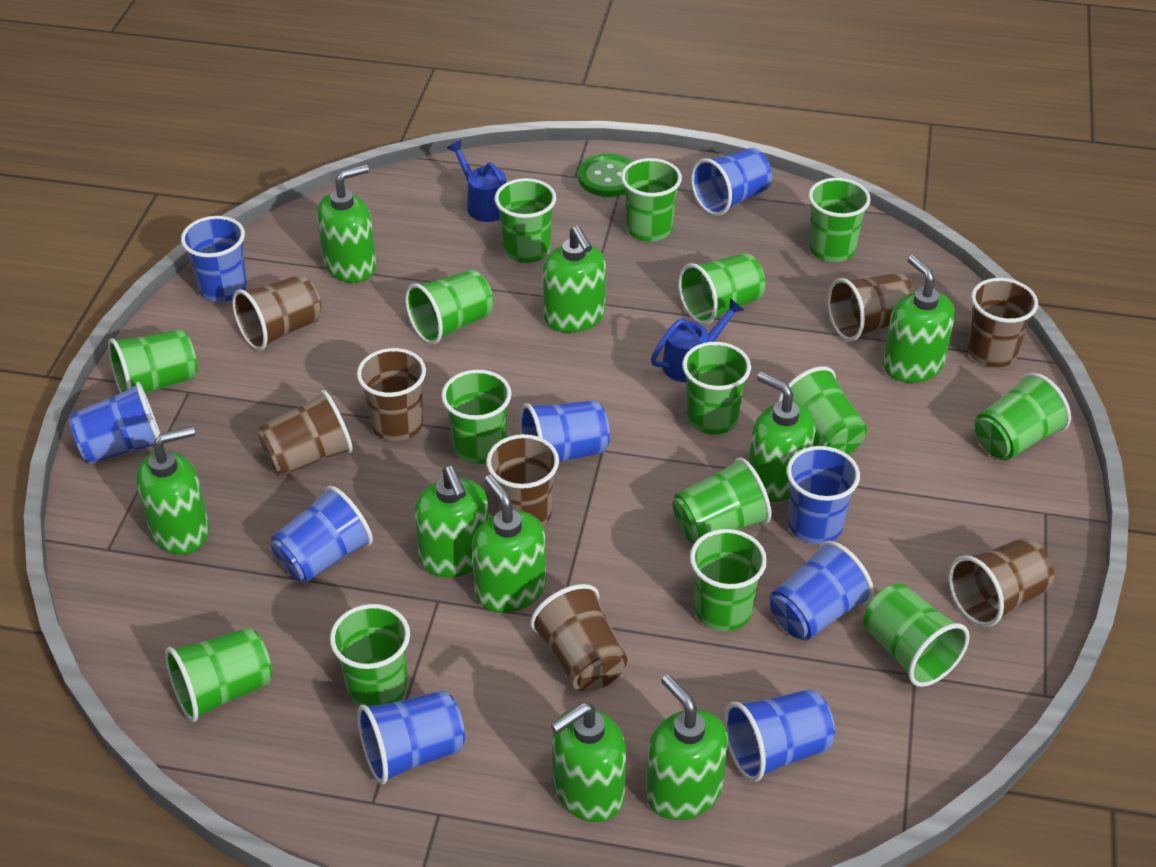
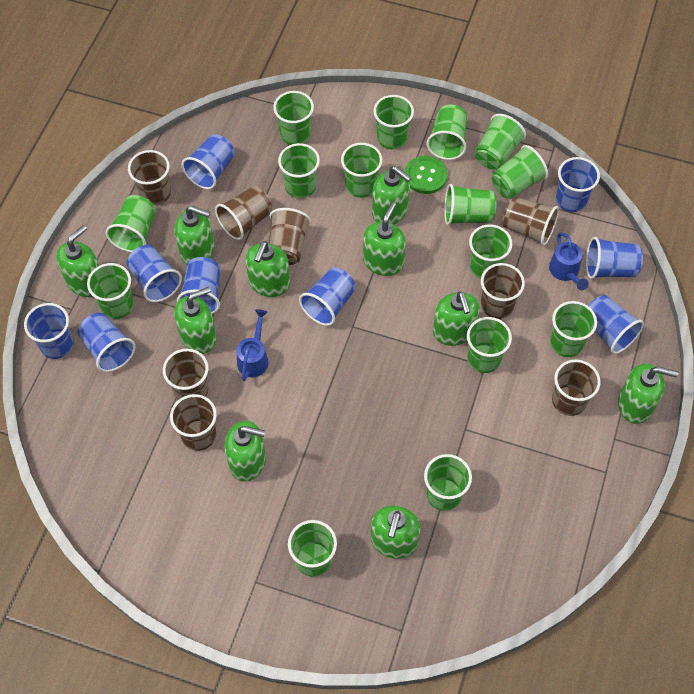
green soap dispenser: 9 -> 10

